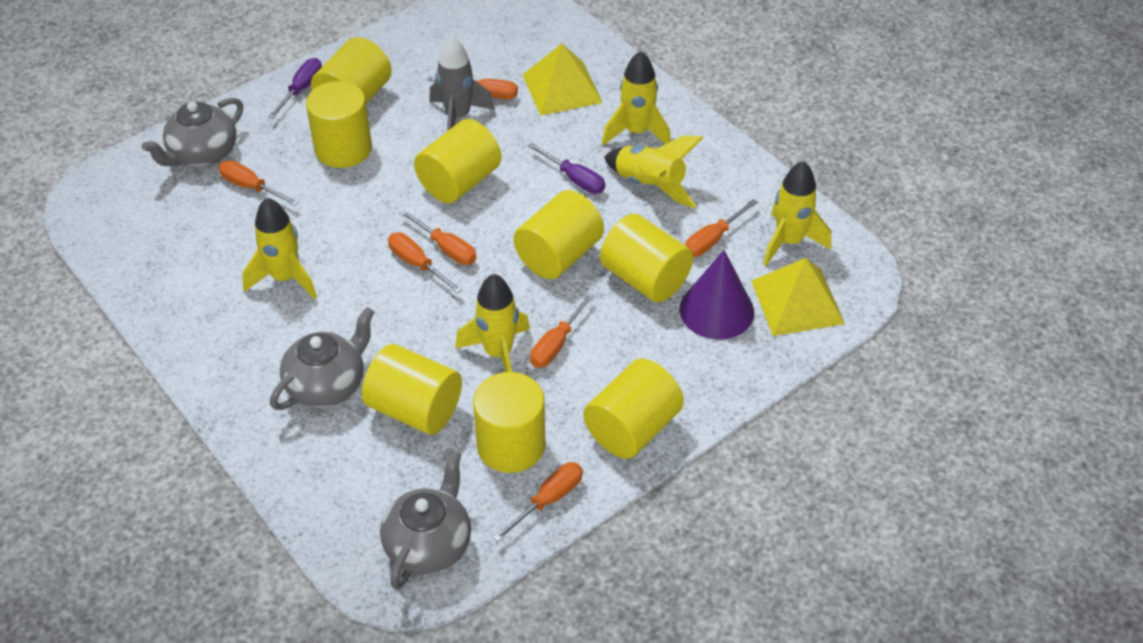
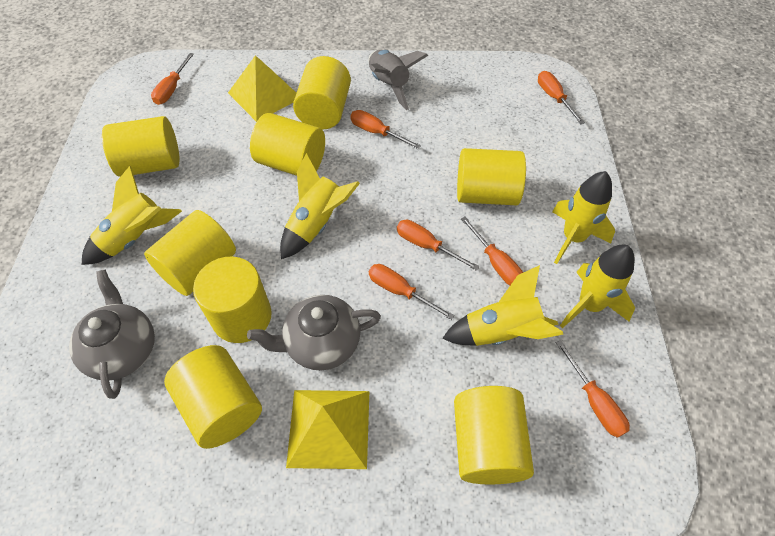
grey teapot: 3 -> 2
purple cone: 1 -> 0
purple screwdriver: 2 -> 0

